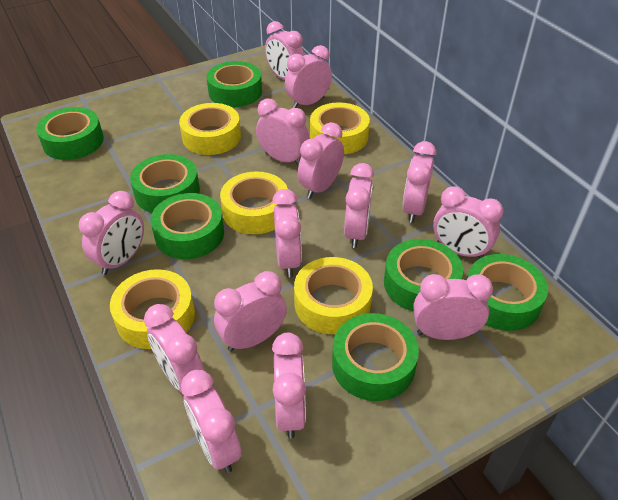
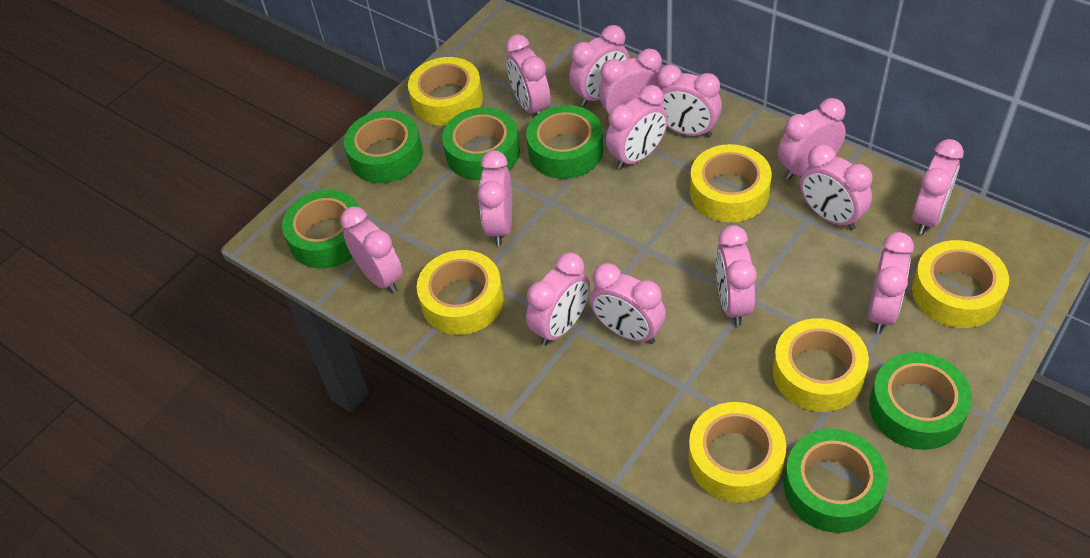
green tape: 7 -> 6
yellow tape: 5 -> 6

